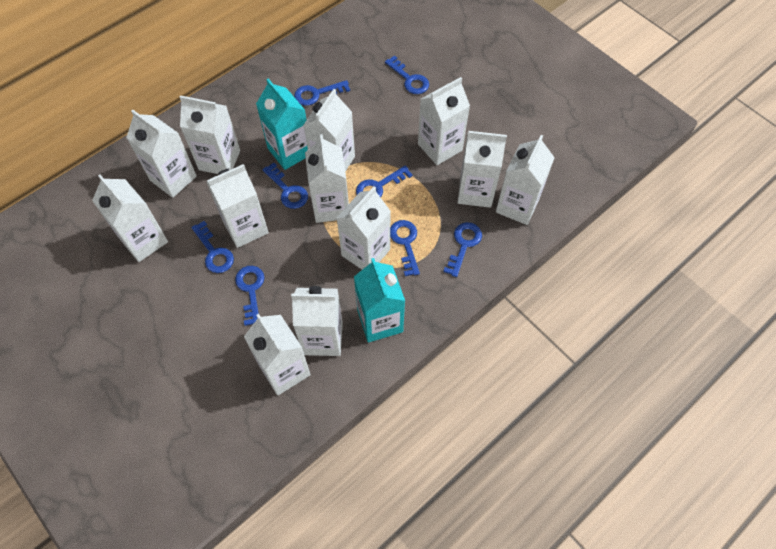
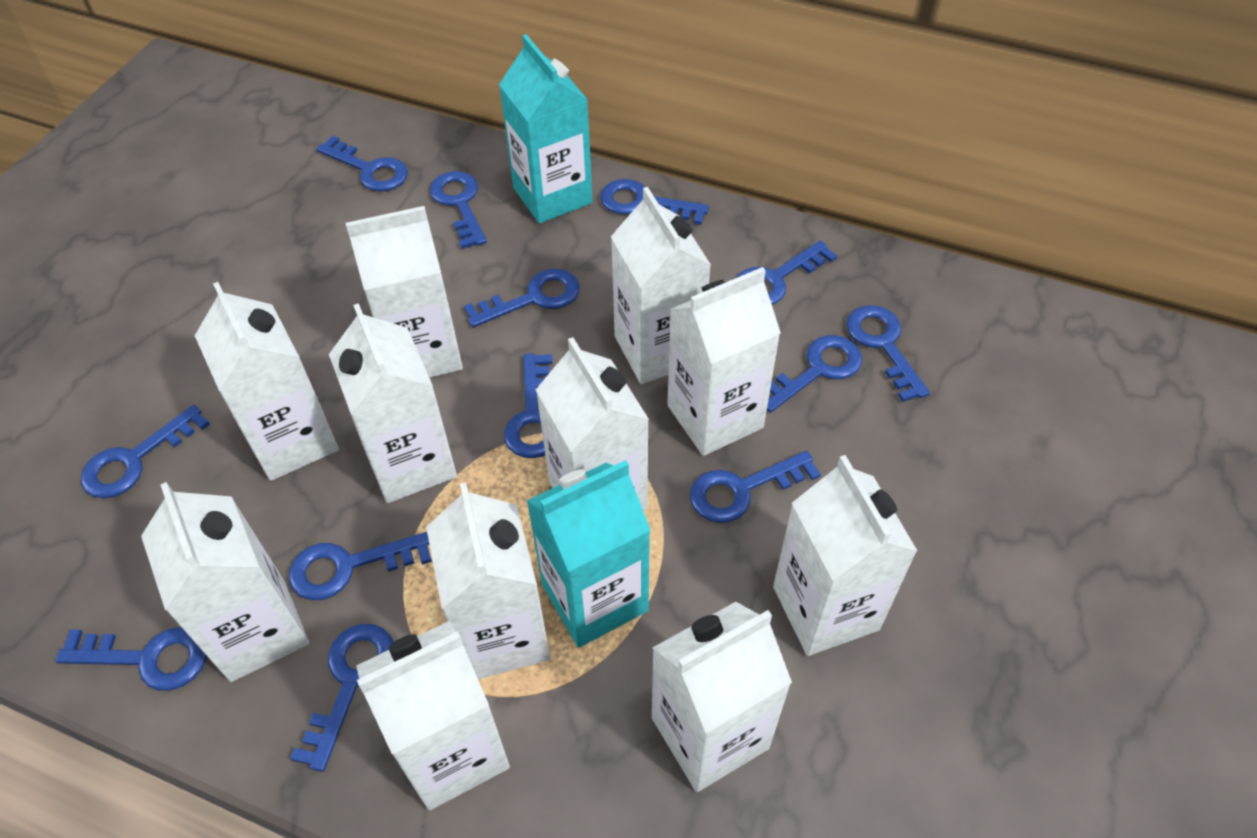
blue key: 8 -> 13
white carton: 12 -> 11

